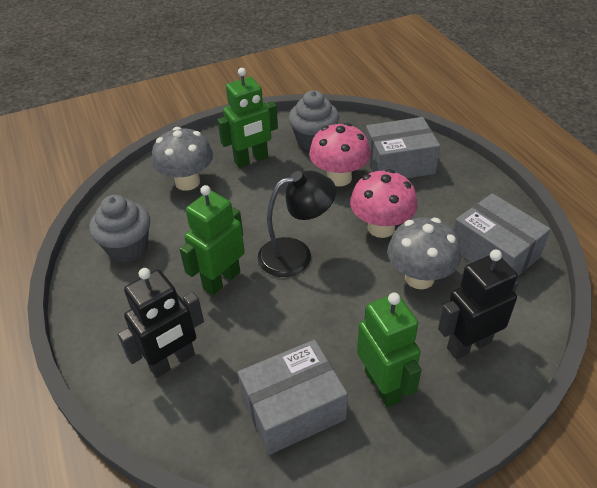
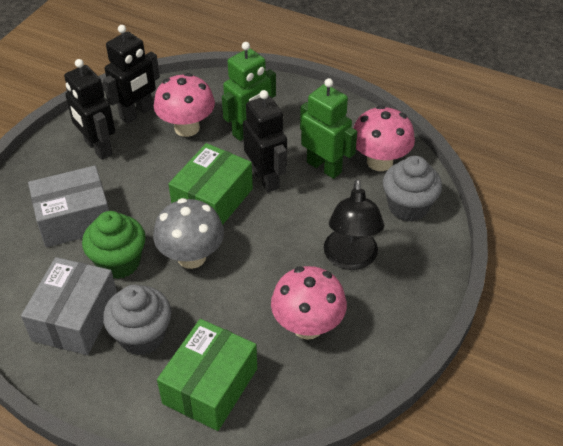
black robot: 2 -> 3
green box: 0 -> 2
green cupcake: 0 -> 1
green robot: 3 -> 2
grey box: 3 -> 2
grey mushroom: 2 -> 1
pink mushroom: 2 -> 3

